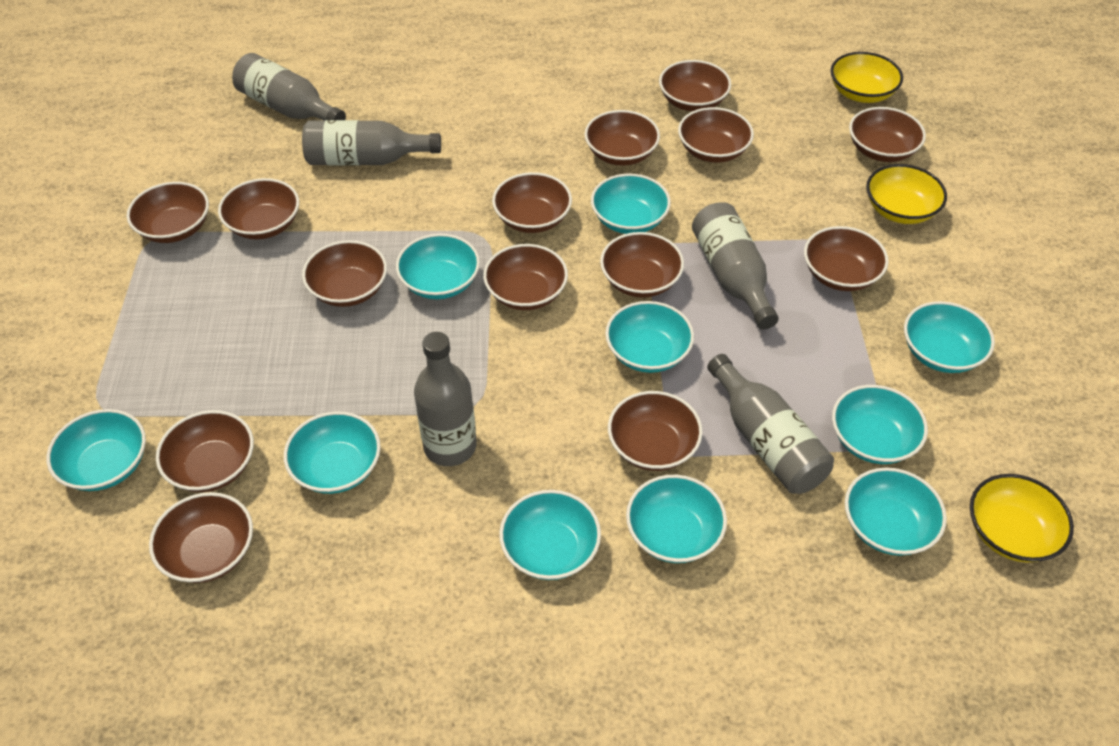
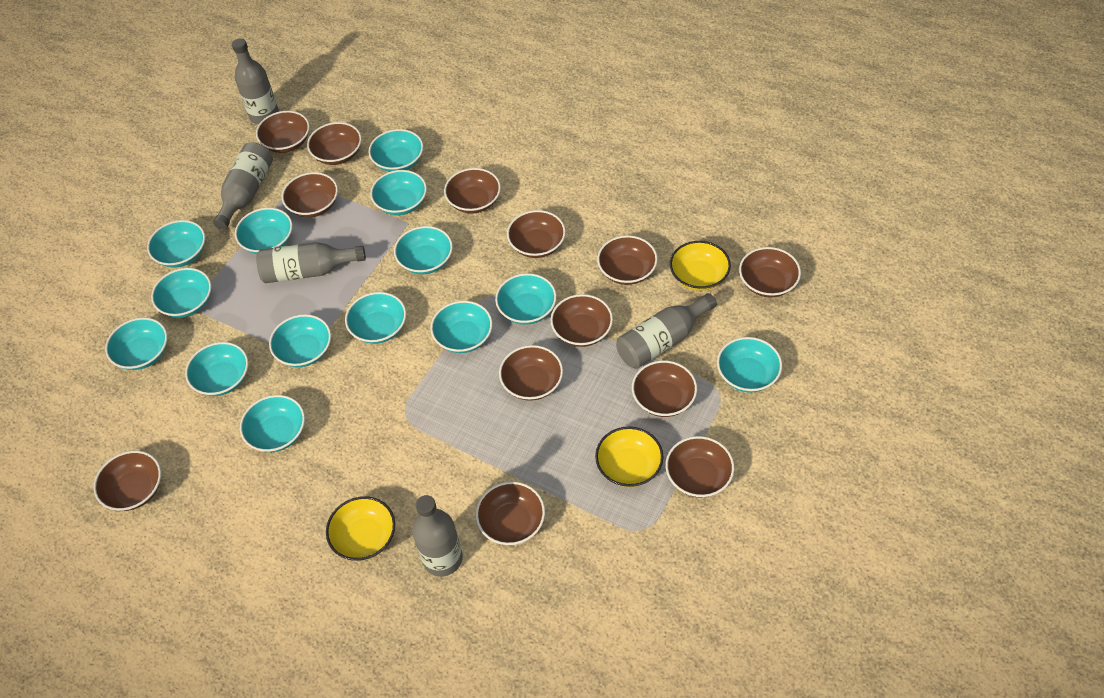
brown bowl: 14 -> 13
turquoise bowl: 10 -> 14

